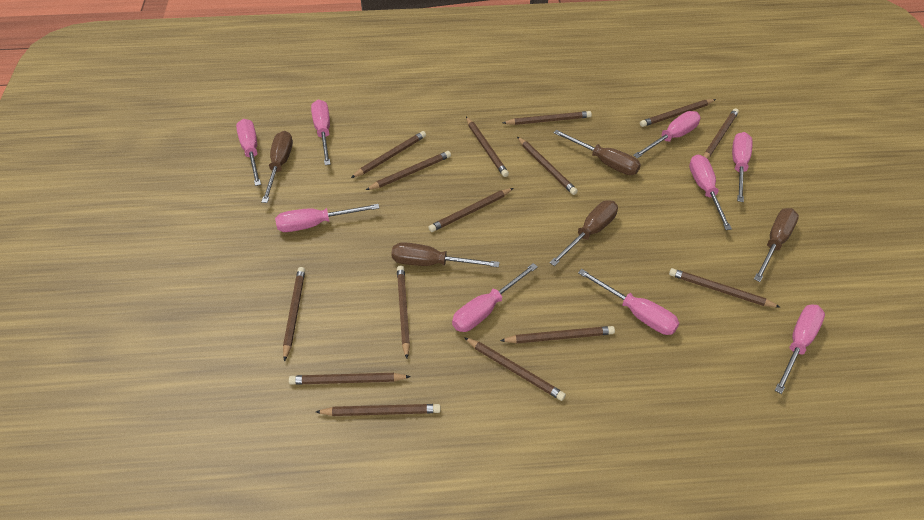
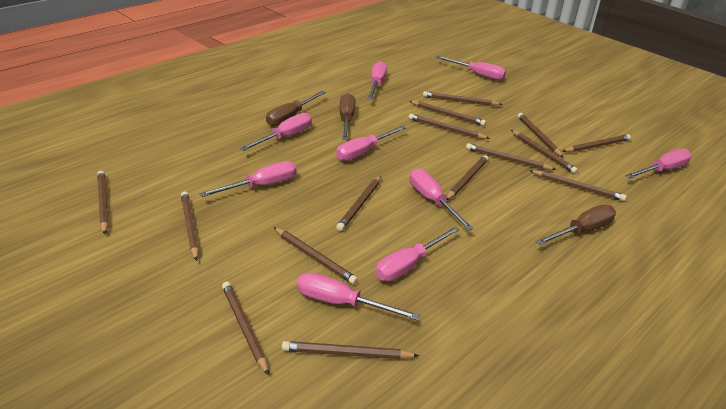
brown screwdriver: 5 -> 3

